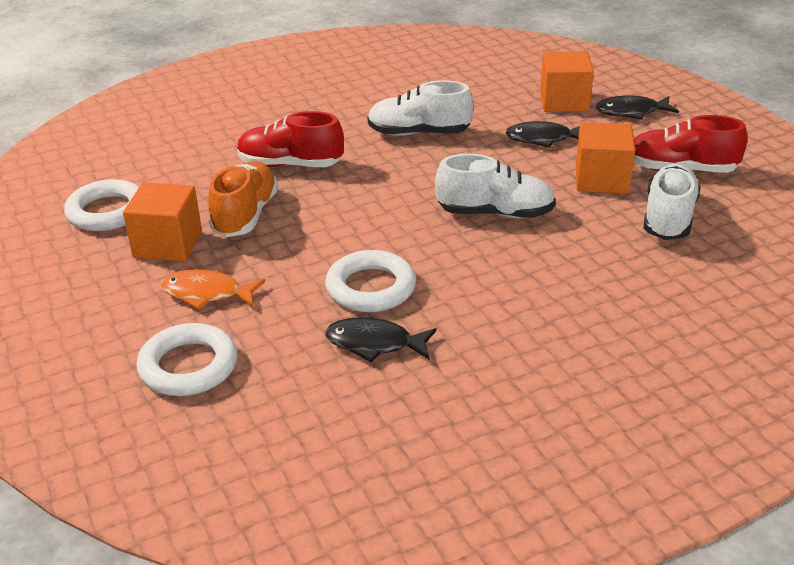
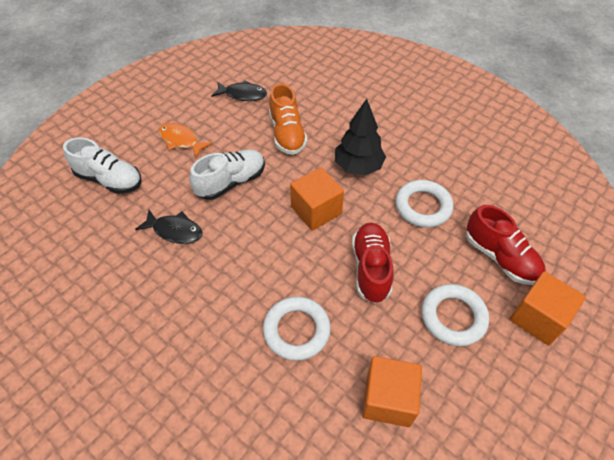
black fish: 3 -> 2
black tree: 0 -> 1
white shoe: 3 -> 2

